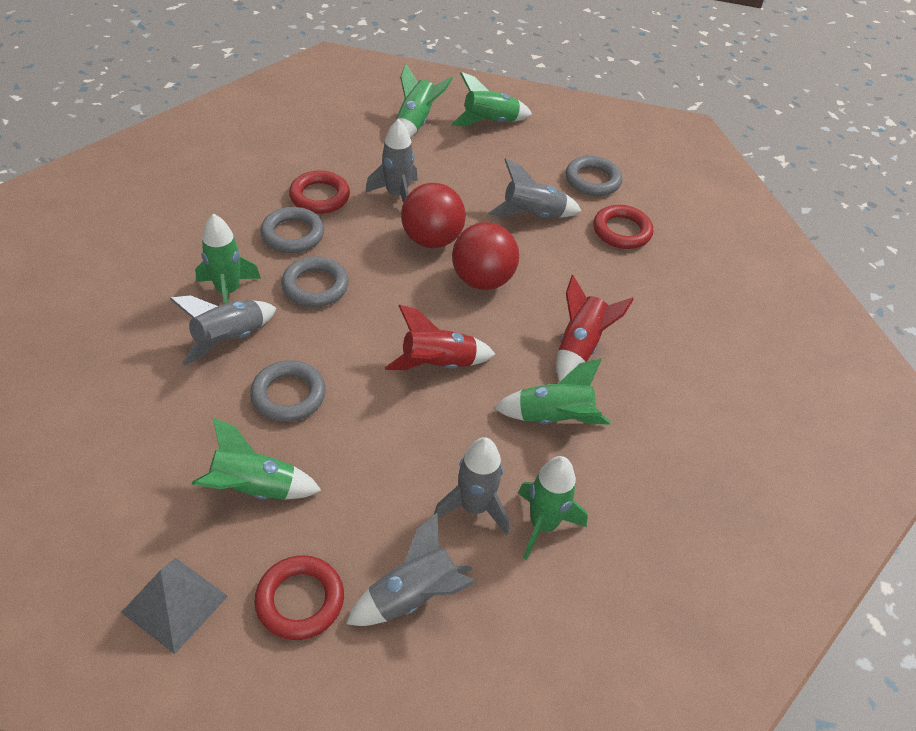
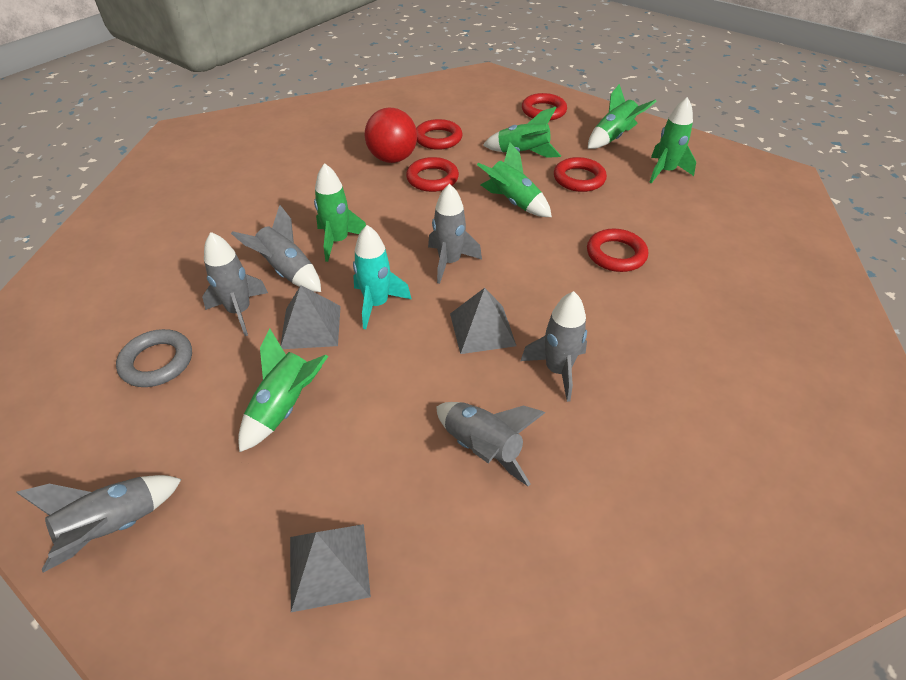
grey pyramid: 1 -> 3
grey ring: 4 -> 1
grey rocket: 5 -> 6
red ball: 2 -> 1
red ring: 3 -> 5
red rocket: 2 -> 0
turquoise rocket: 0 -> 1

